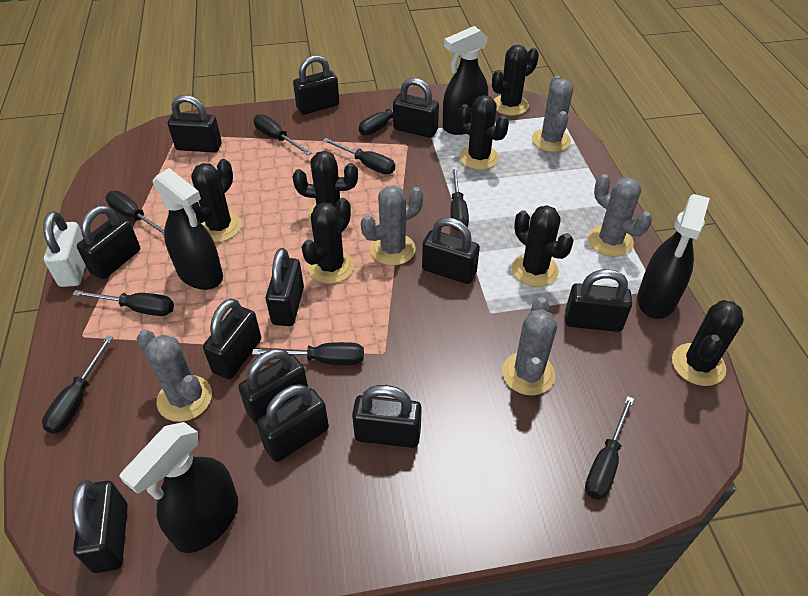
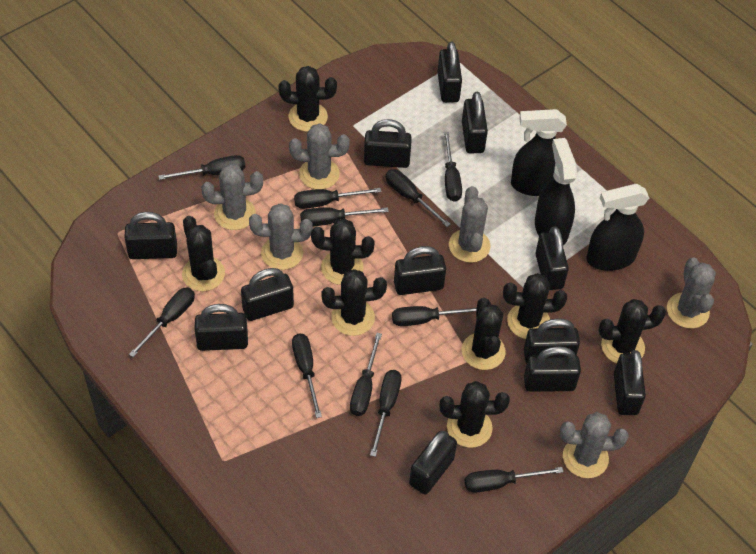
black cactus: 7 -> 8
black screwdriver: 9 -> 11
black spray bottle: 4 -> 3
grey cactus: 5 -> 6
white padlock: 1 -> 0

